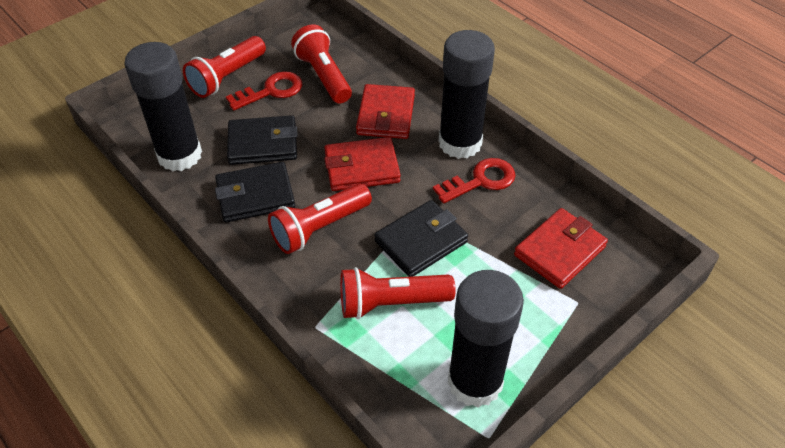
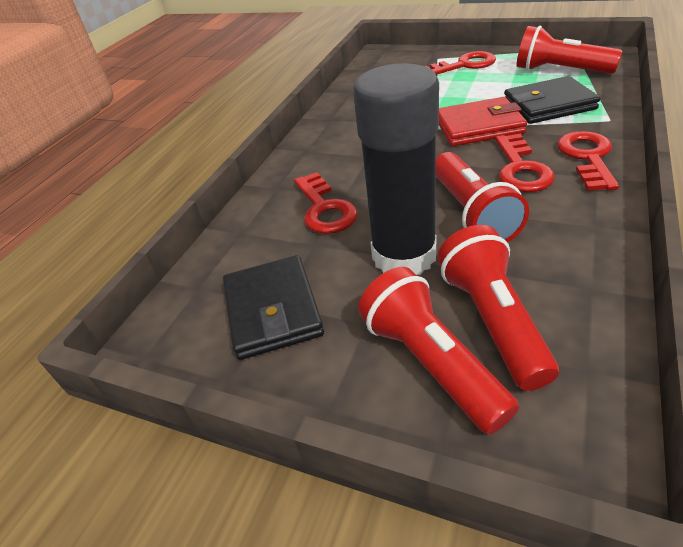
black glue stick: 3 -> 1
black wallet: 3 -> 2
red key: 2 -> 4
red wallet: 3 -> 1

